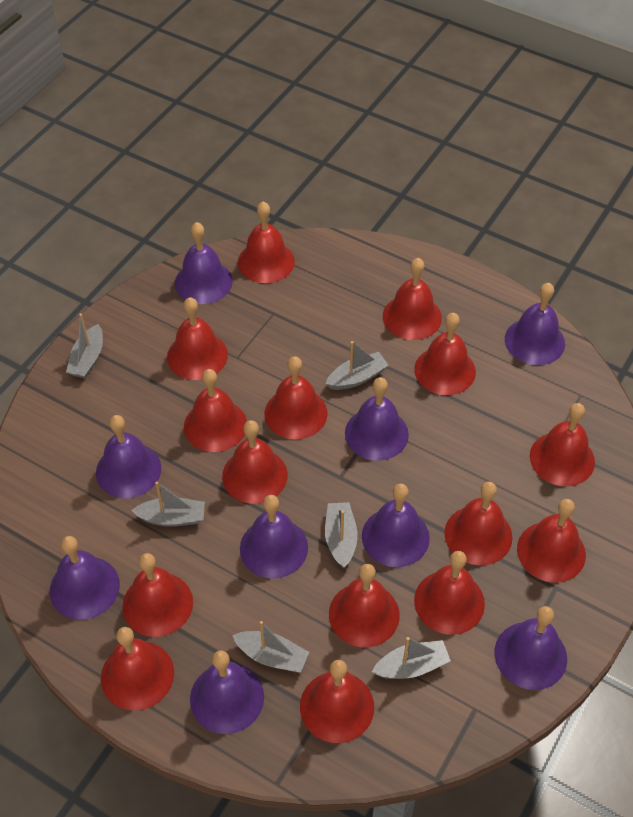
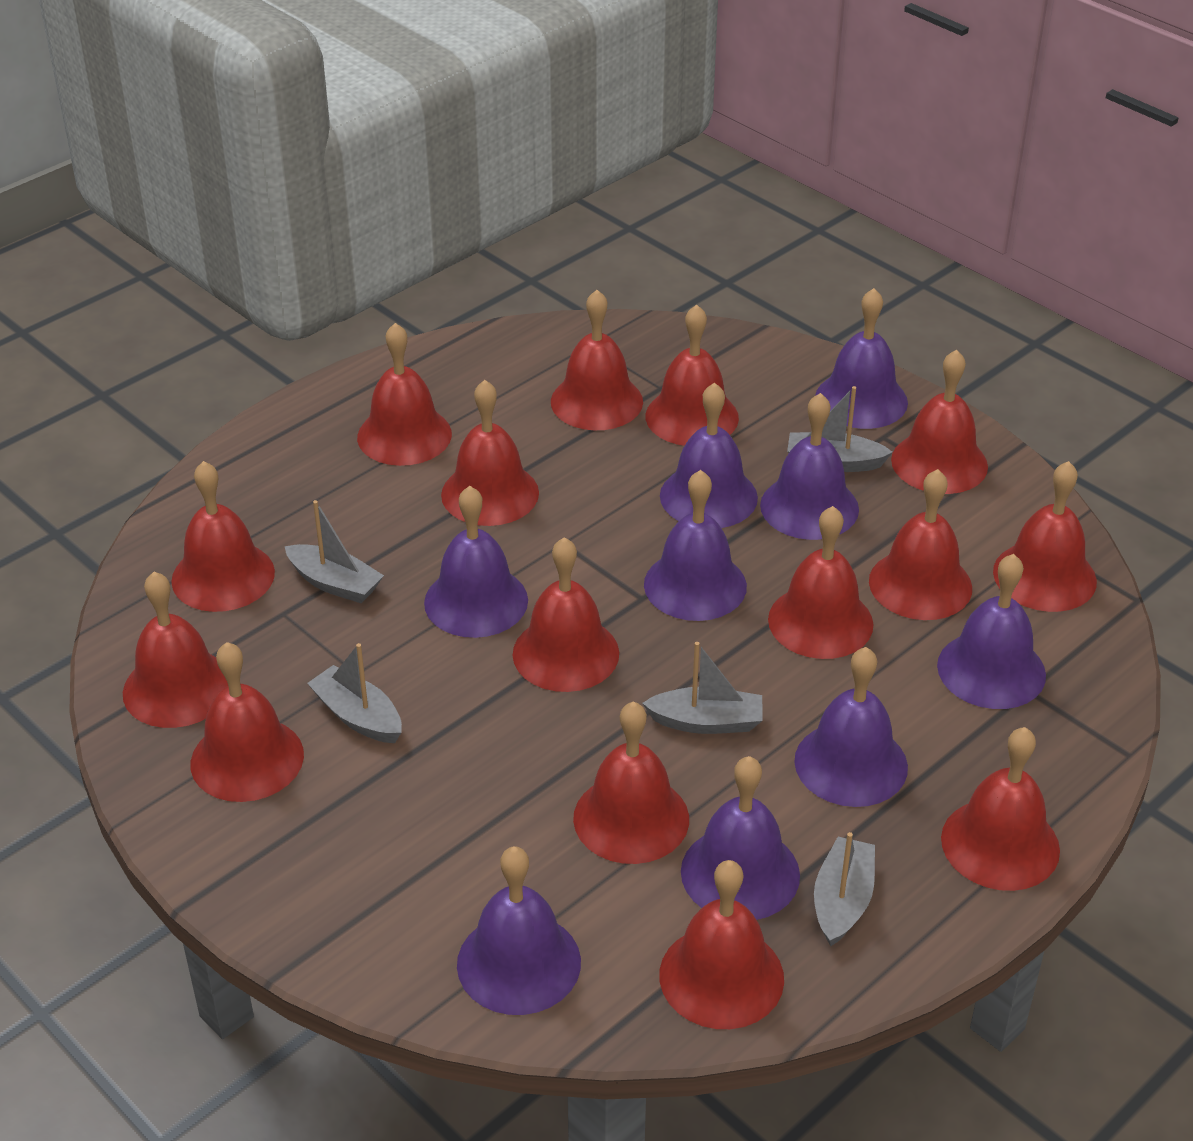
grey boat: 6 -> 5

